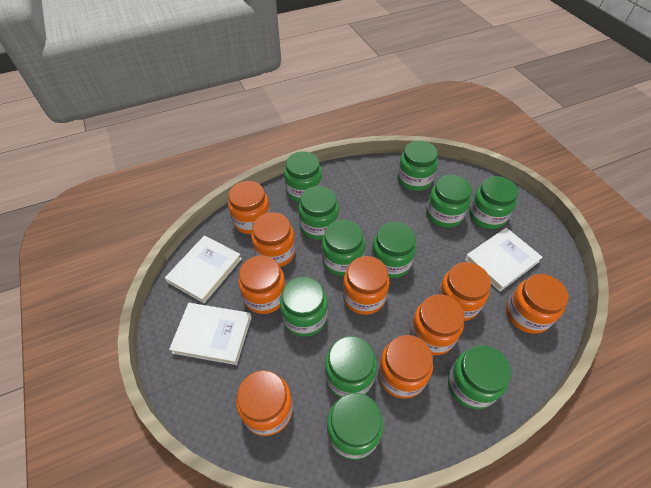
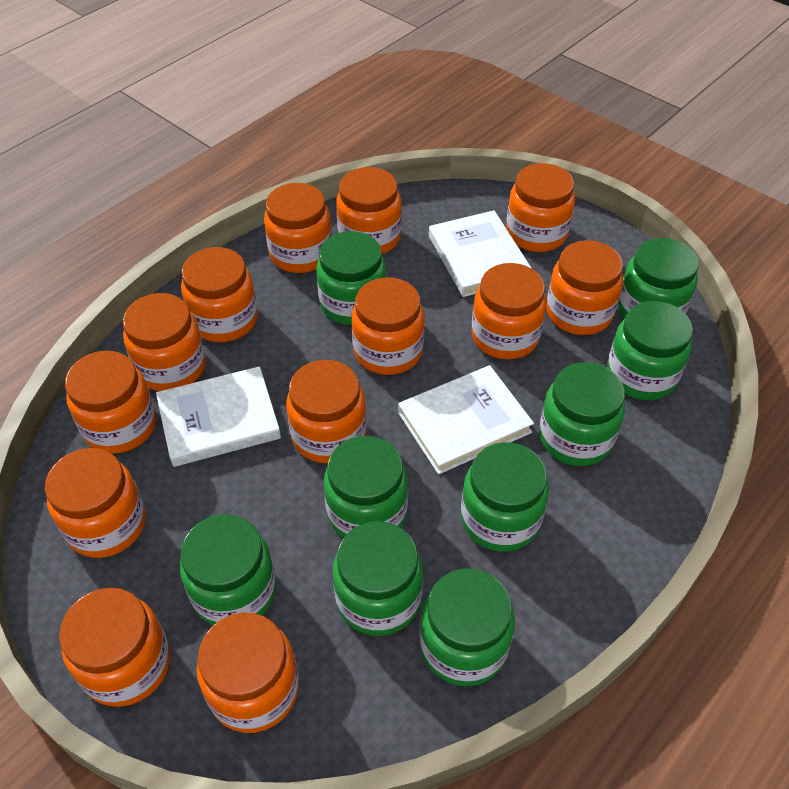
green jar: 11 -> 9
orange jar: 9 -> 13

